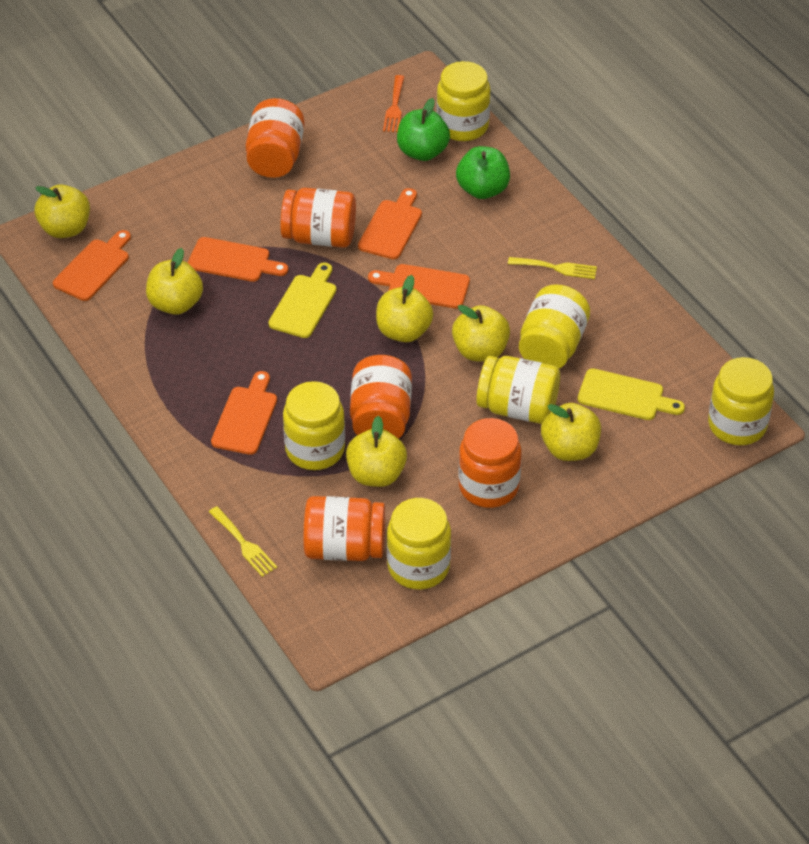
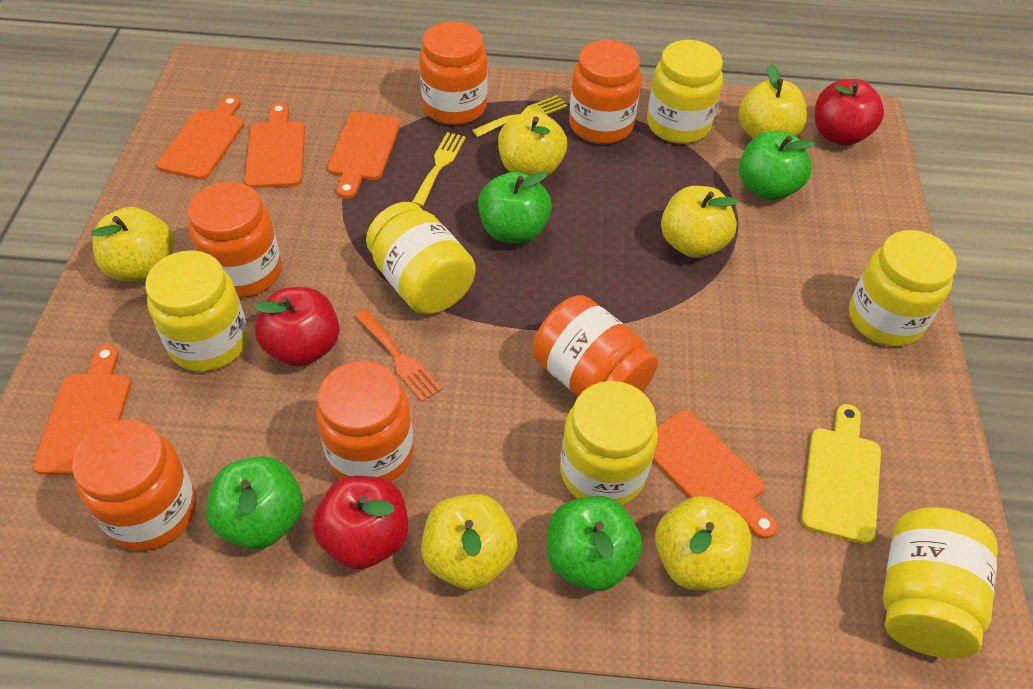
green apple: 2 -> 4
orange jar: 5 -> 6
red apple: 0 -> 3
yellow cutting board: 2 -> 1

